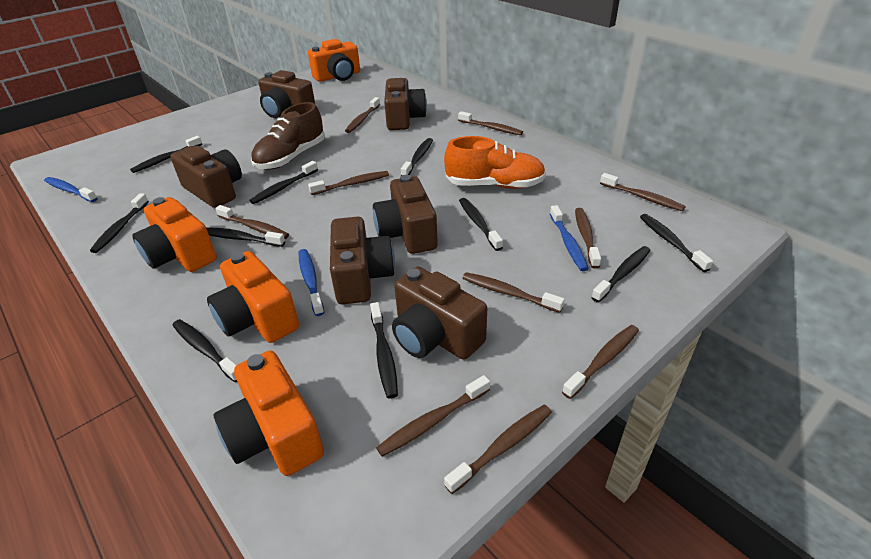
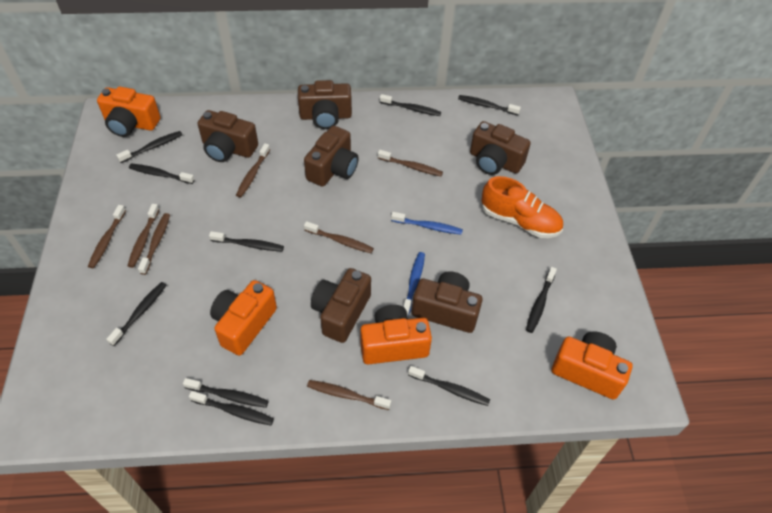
blue toothbrush: 3 -> 2
brown shoe: 1 -> 0
brown toothbrush: 10 -> 7

